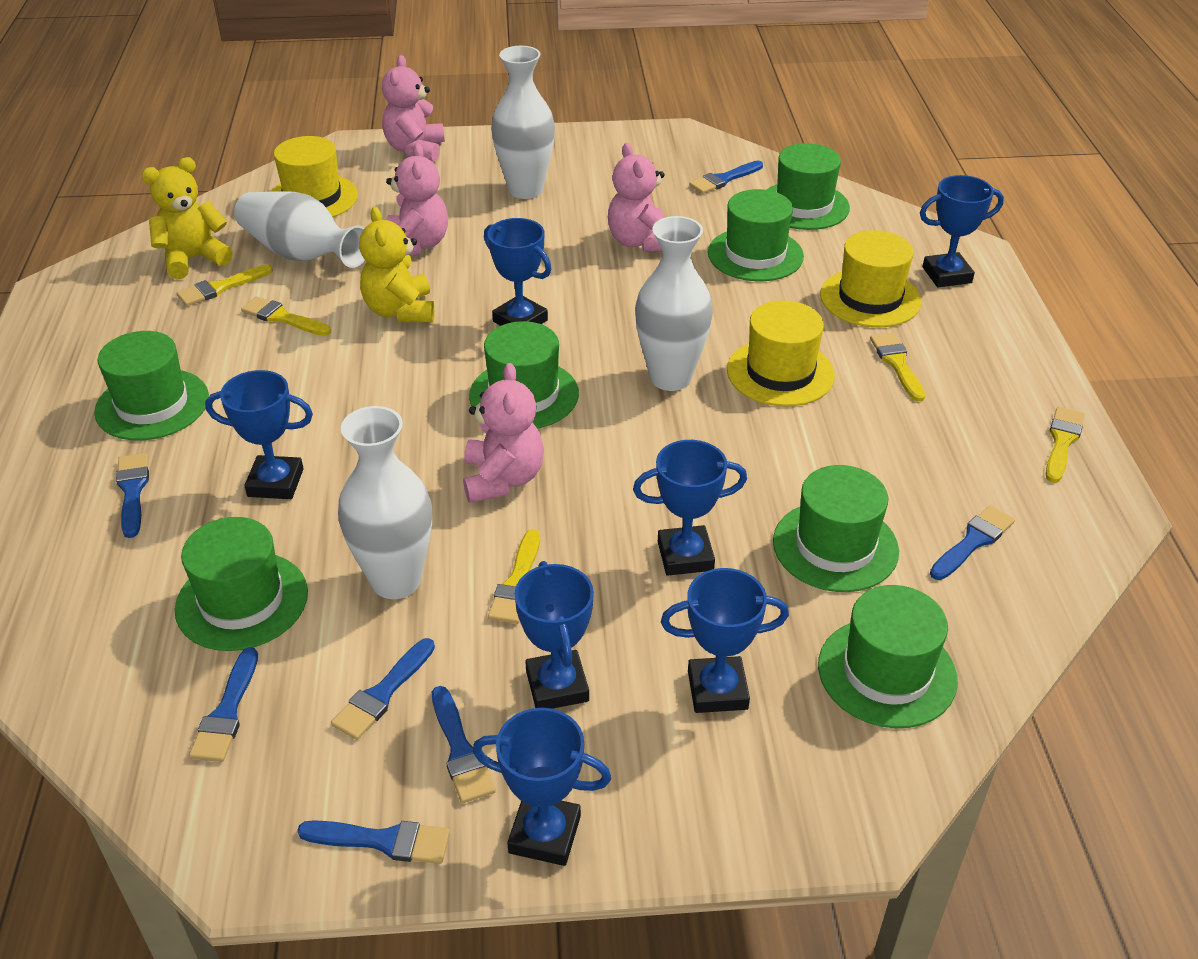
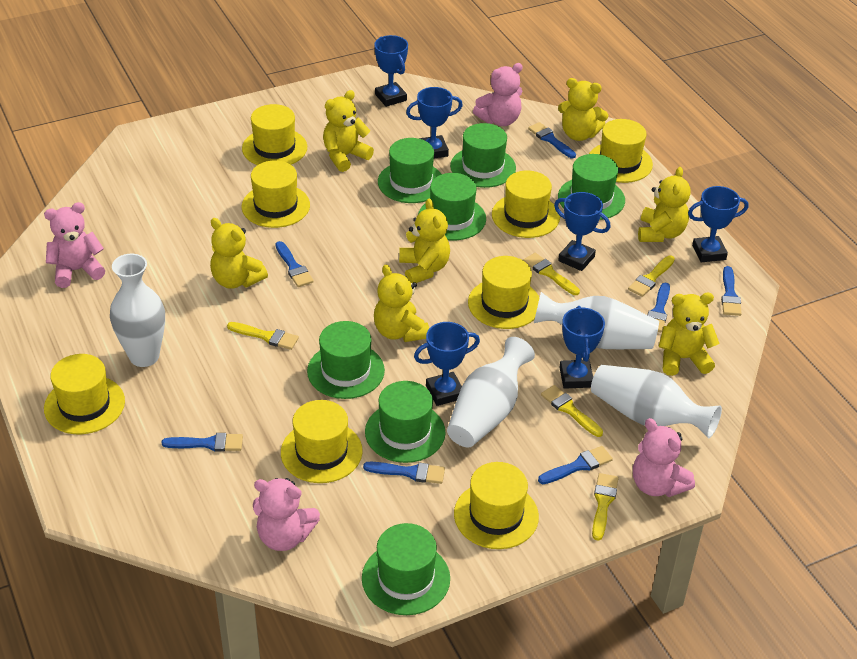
blue trophy: 7 -> 6
yellow hat: 3 -> 8
yellow teddy bear: 2 -> 7

